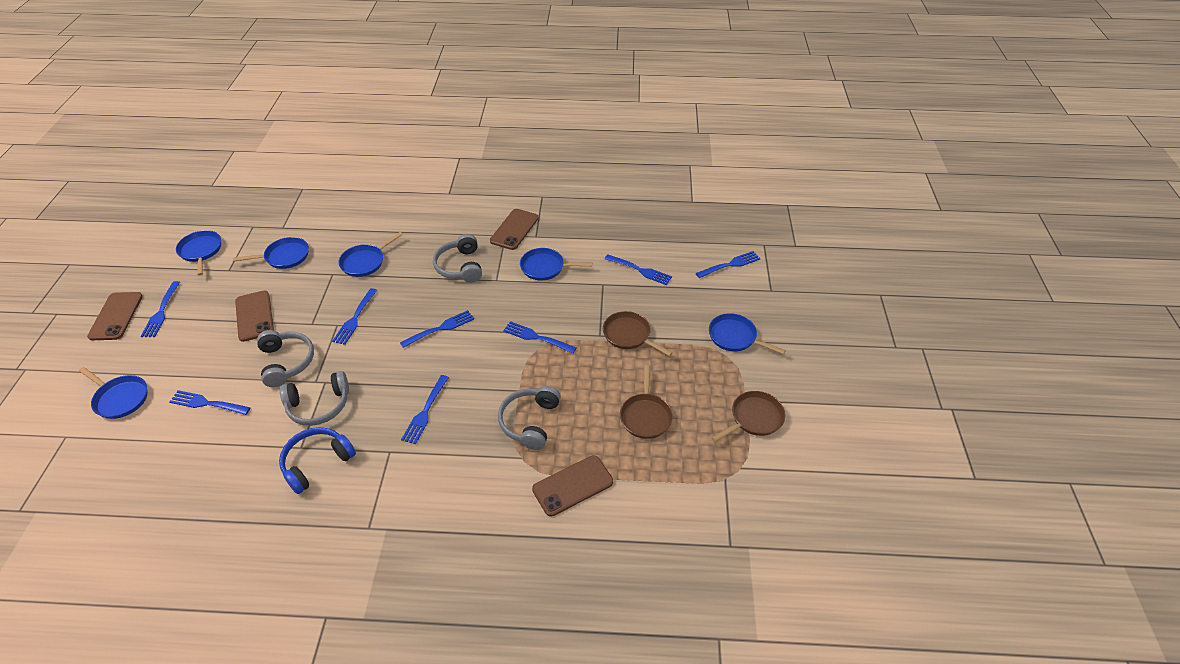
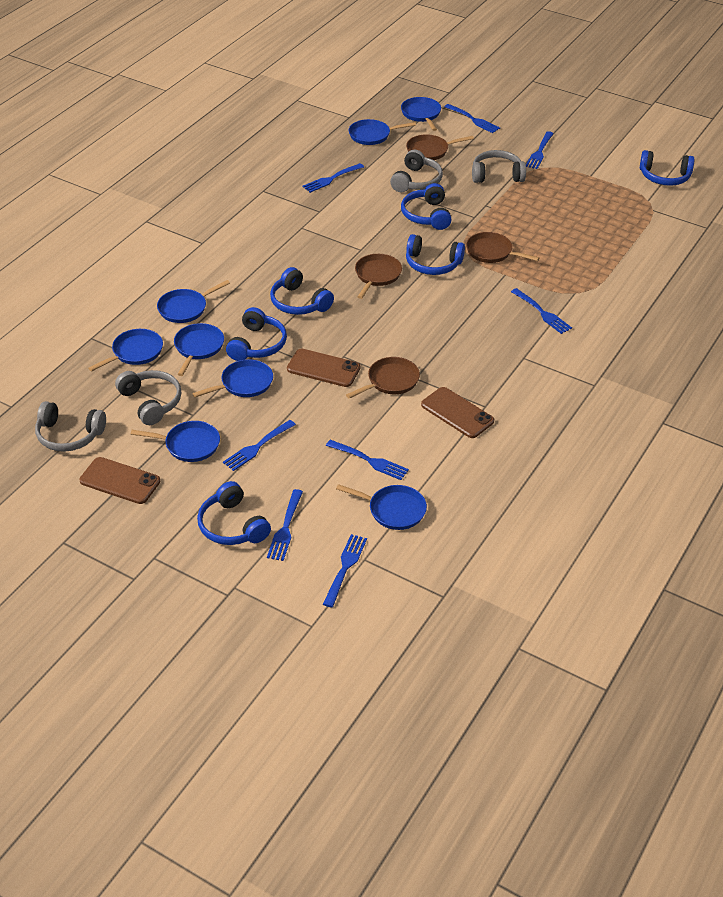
blue headphones: 1 -> 6
blue pan: 6 -> 8
brown pan: 3 -> 4
brown phone: 4 -> 3

